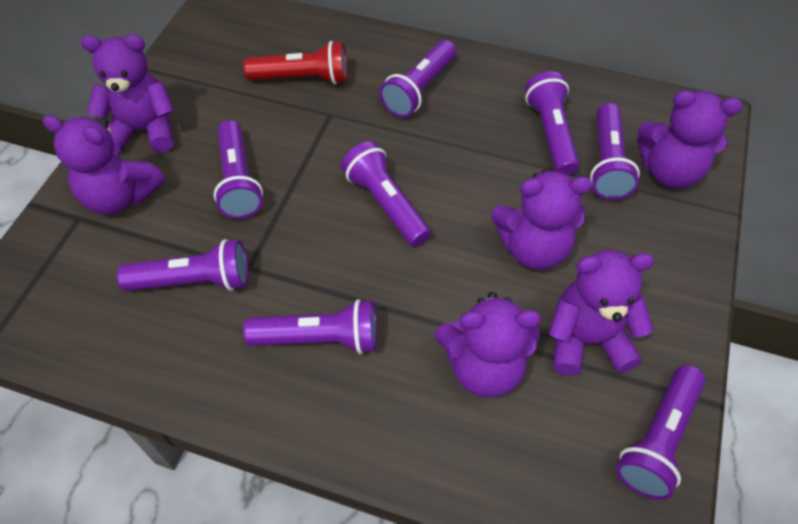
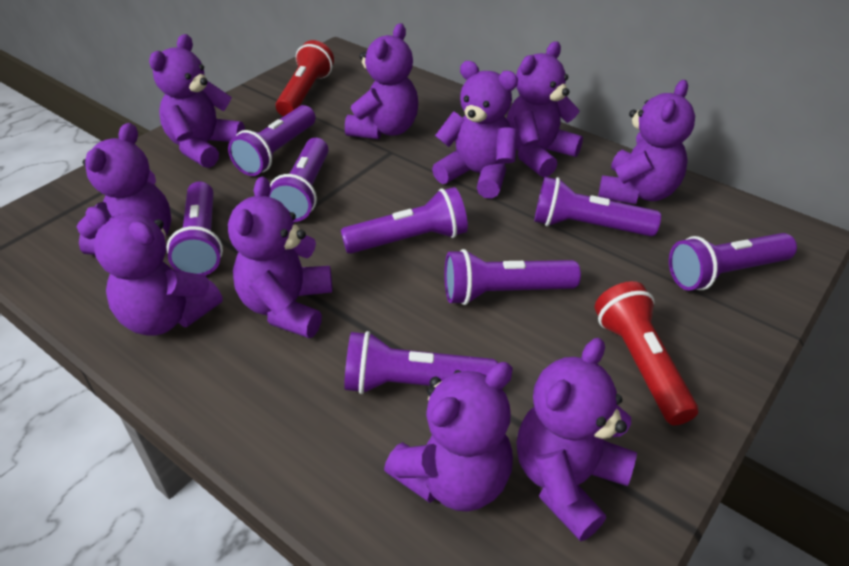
purple teddy bear: 6 -> 10
red flashlight: 1 -> 2

